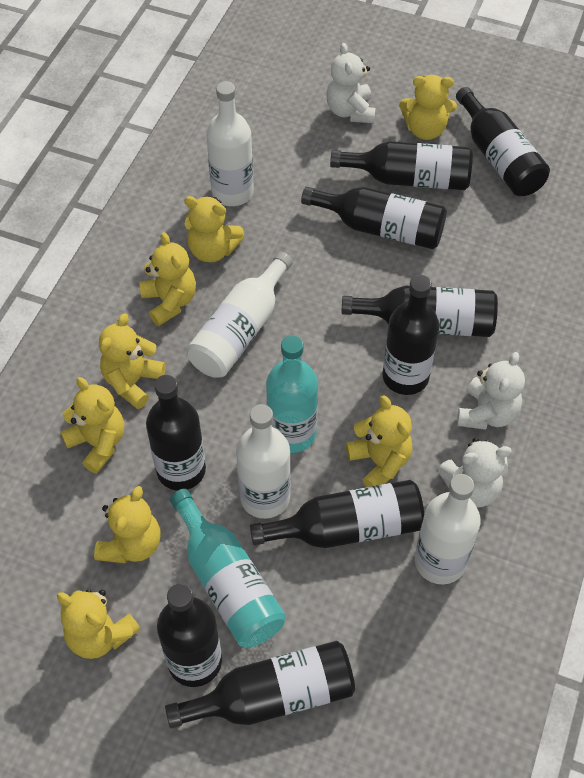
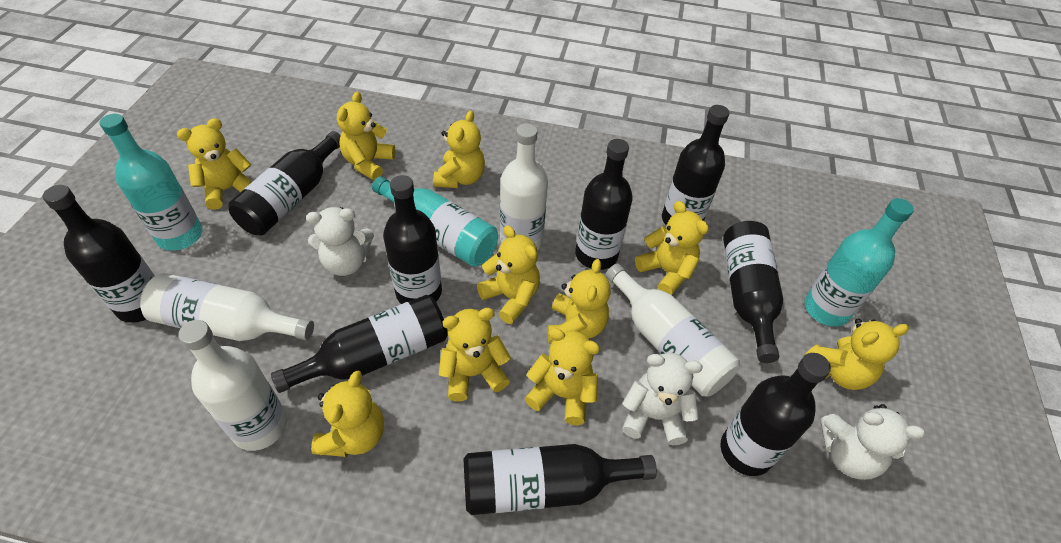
turquoise bottle: 2 -> 3
yellow teddy bear: 8 -> 10

